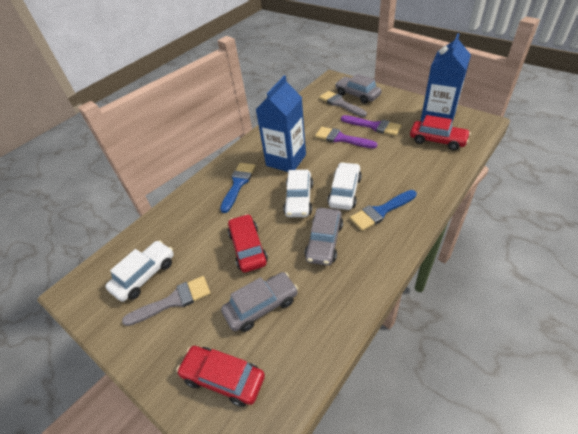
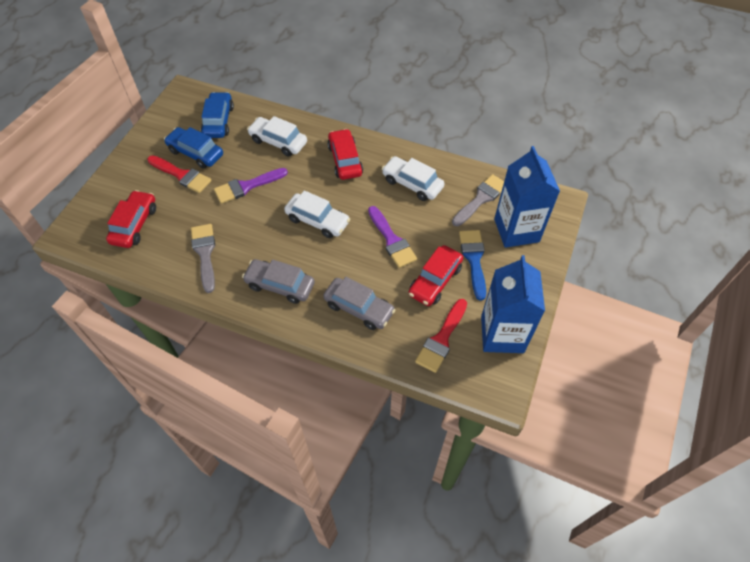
blue brush: 2 -> 1
blue car: 0 -> 2
grey car: 3 -> 2
red brush: 0 -> 2

